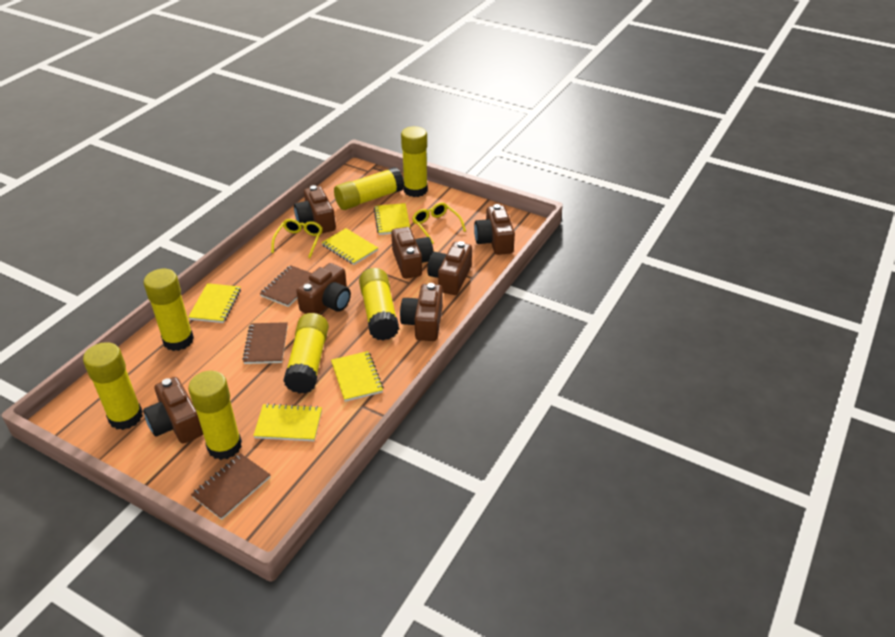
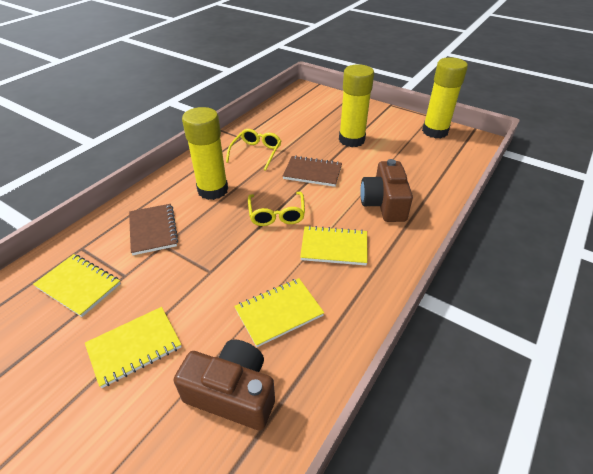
brown camera: 7 -> 2
brown notebook: 3 -> 2
yellow glue stick: 7 -> 3
yellow notebook: 5 -> 4

